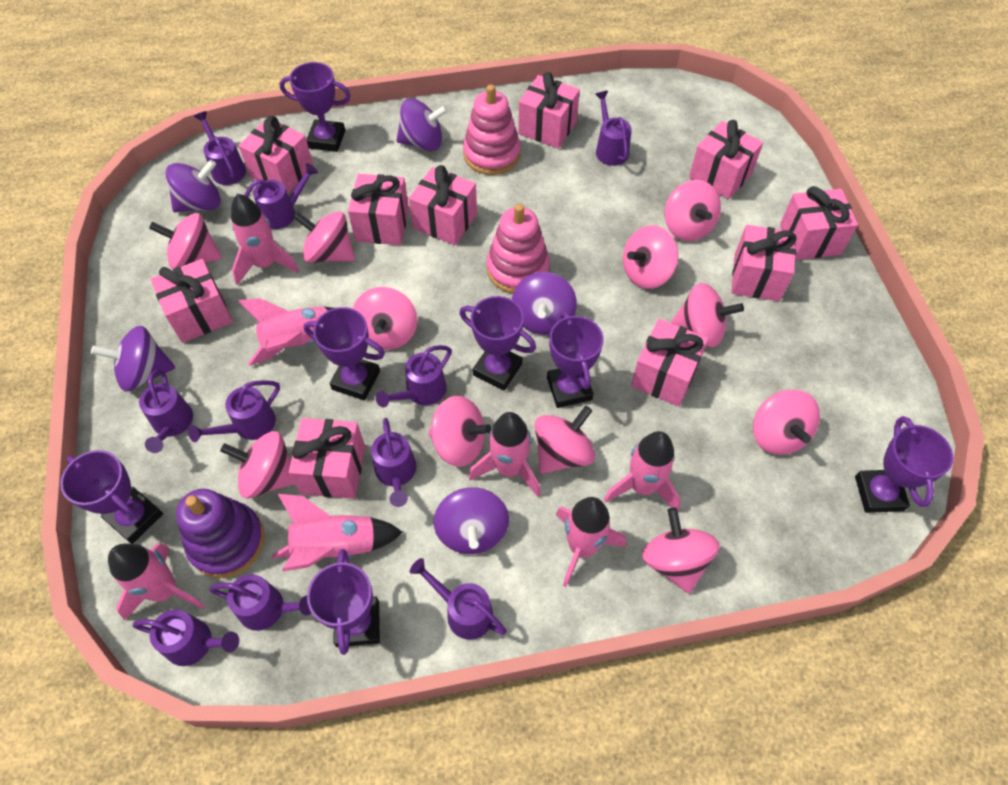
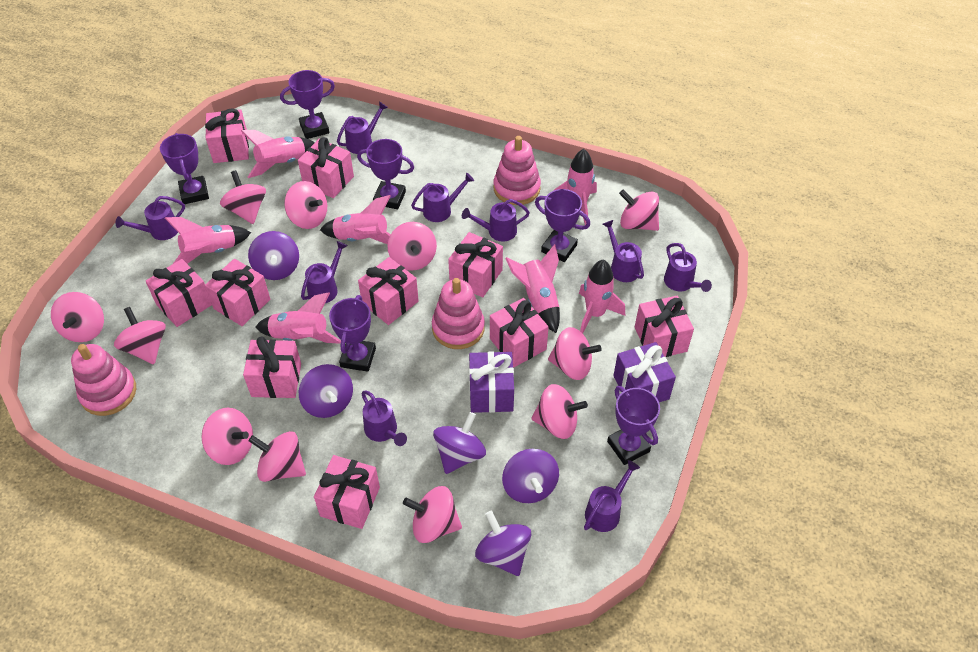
pink stacking toy: 2 -> 3
purple gift: 0 -> 2
purple stacking toy: 1 -> 0
purple trophy: 7 -> 6
purple watering can: 10 -> 9

